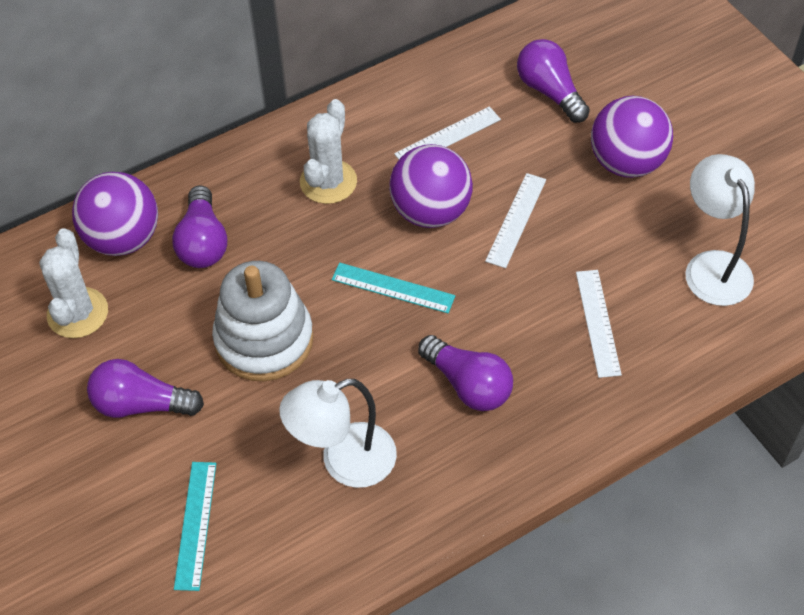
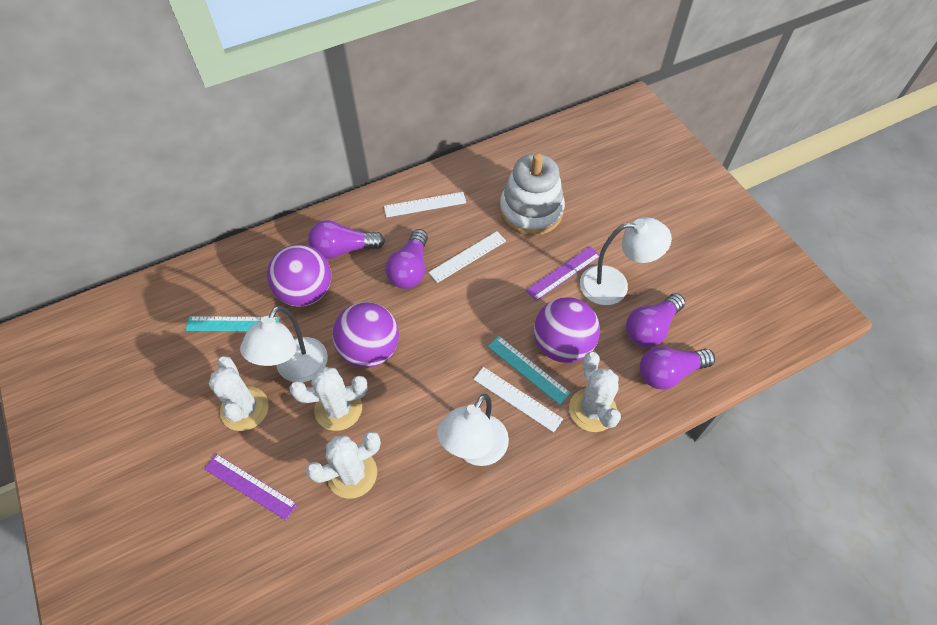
purple ruler: 0 -> 2
white cactus: 2 -> 4
white lamp: 2 -> 3

